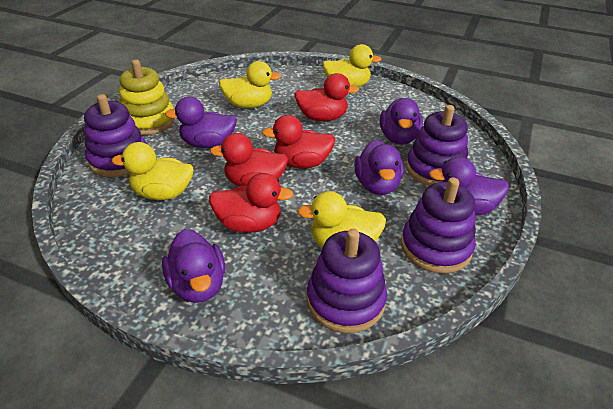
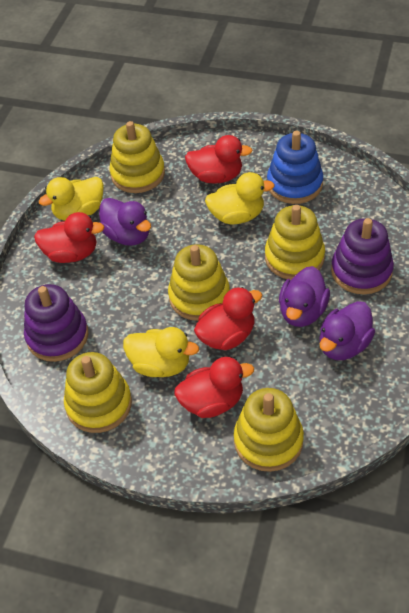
blue stacking toy: 0 -> 1
purple duck: 5 -> 3
purple stacking toy: 4 -> 2
yellow duck: 4 -> 3
yellow stacking toy: 1 -> 5

